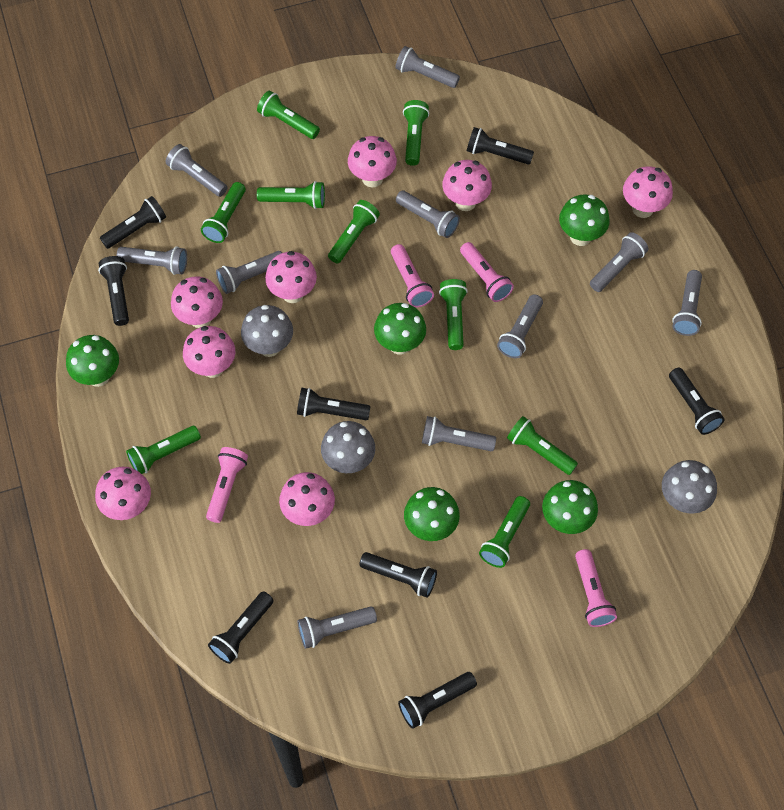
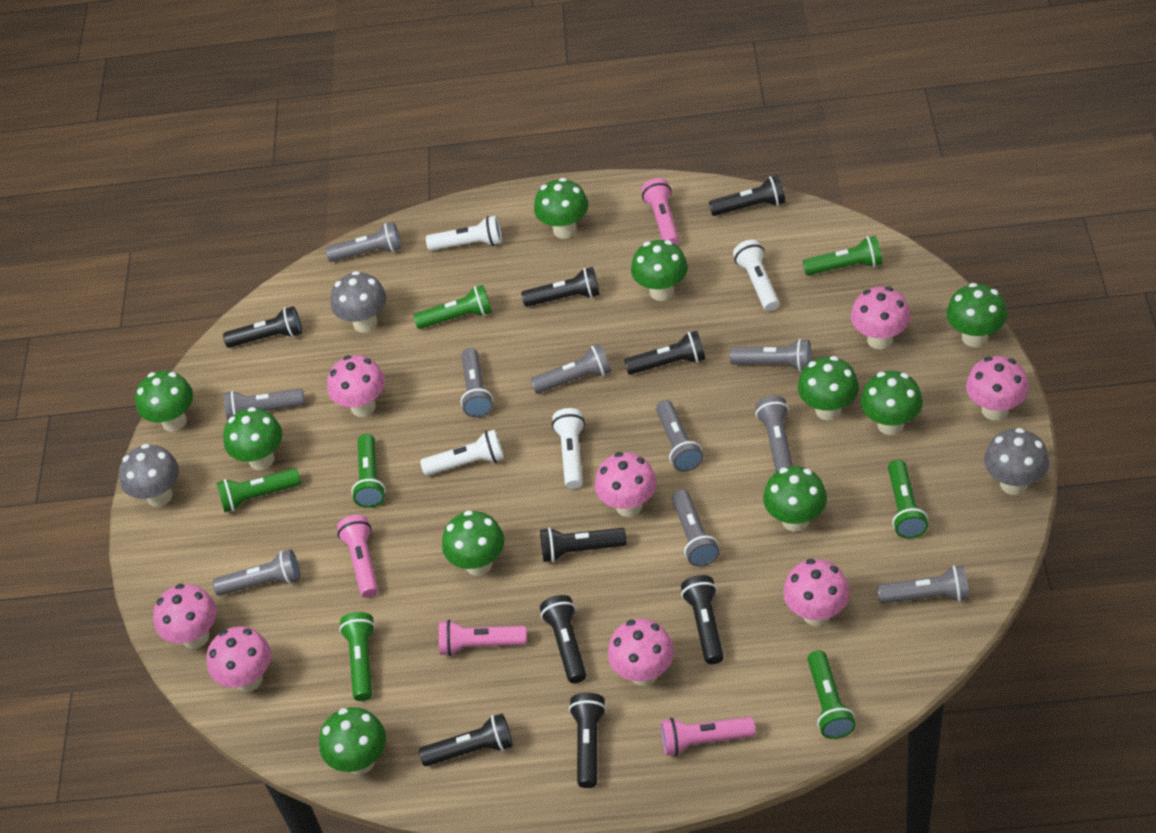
black flashlight: 8 -> 9
green flashlight: 9 -> 7
green mushroom: 5 -> 10
white flashlight: 0 -> 4

